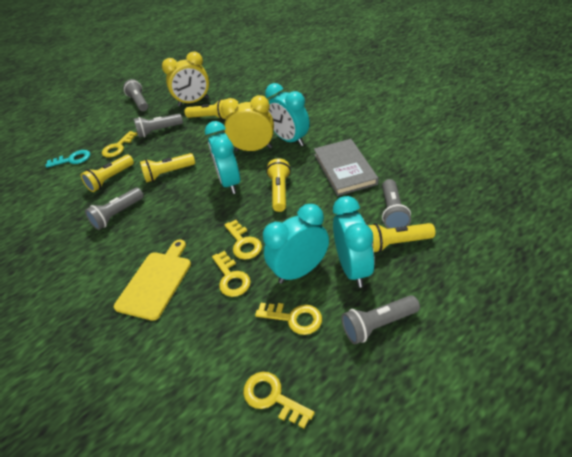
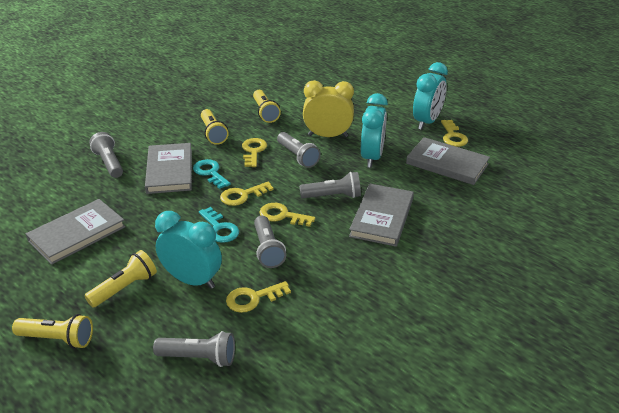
grey book: 1 -> 4
turquoise clock: 4 -> 3
turquoise key: 1 -> 2
yellow clock: 2 -> 1
yellow cutting board: 1 -> 0
yellow flashlight: 5 -> 4

